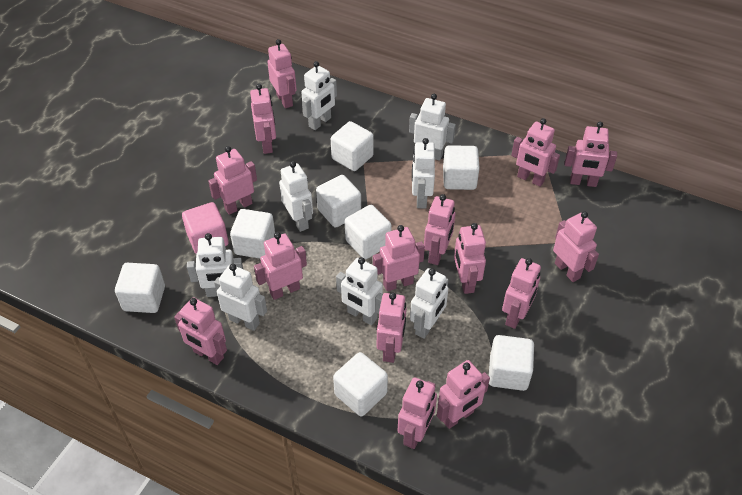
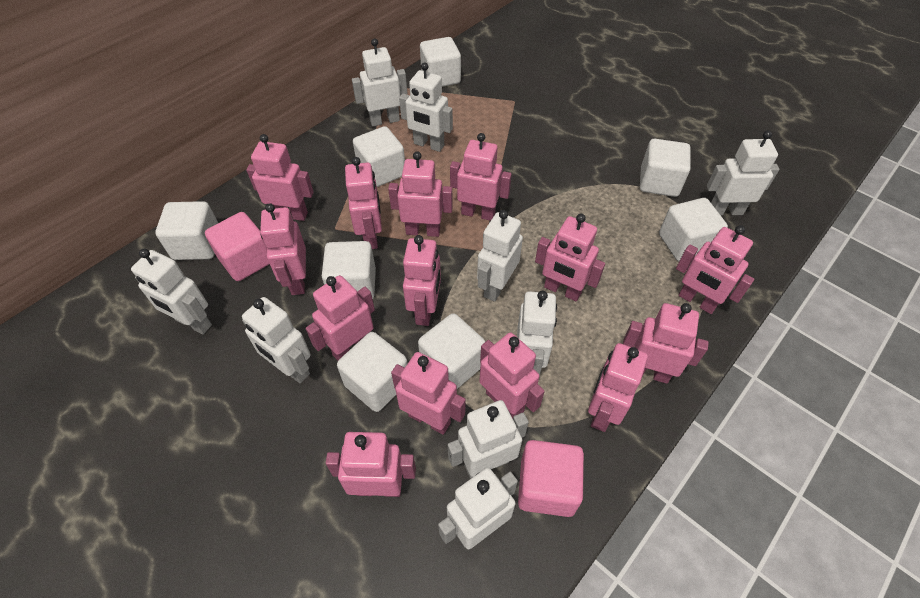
pink cube: 1 -> 2
pink robot: 15 -> 14
white robot: 8 -> 9

